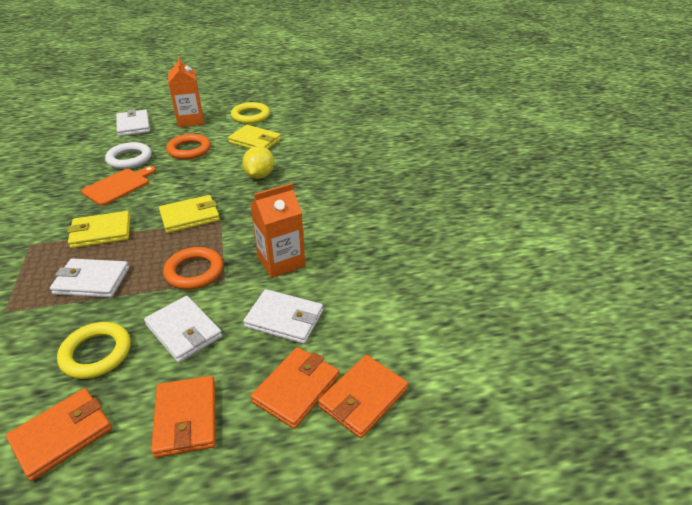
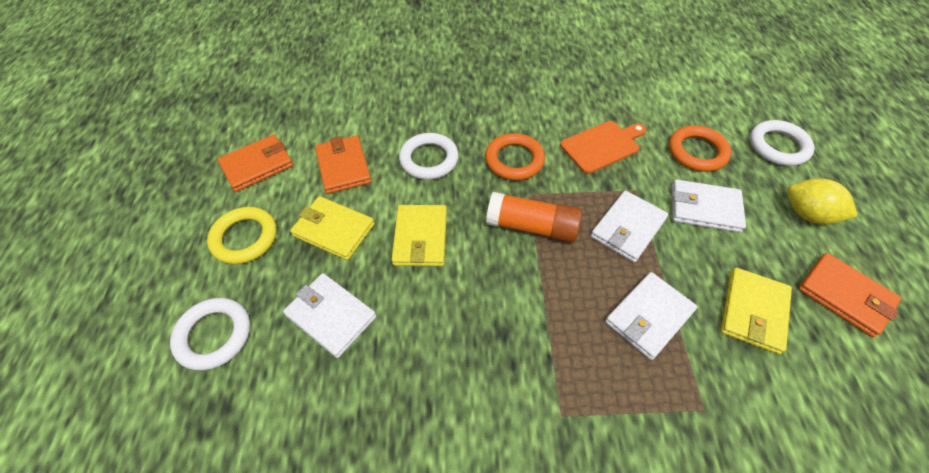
orange carton: 2 -> 0
orange glue stick: 0 -> 1
orange wallet: 4 -> 3
white ring: 1 -> 3
yellow ring: 2 -> 1

